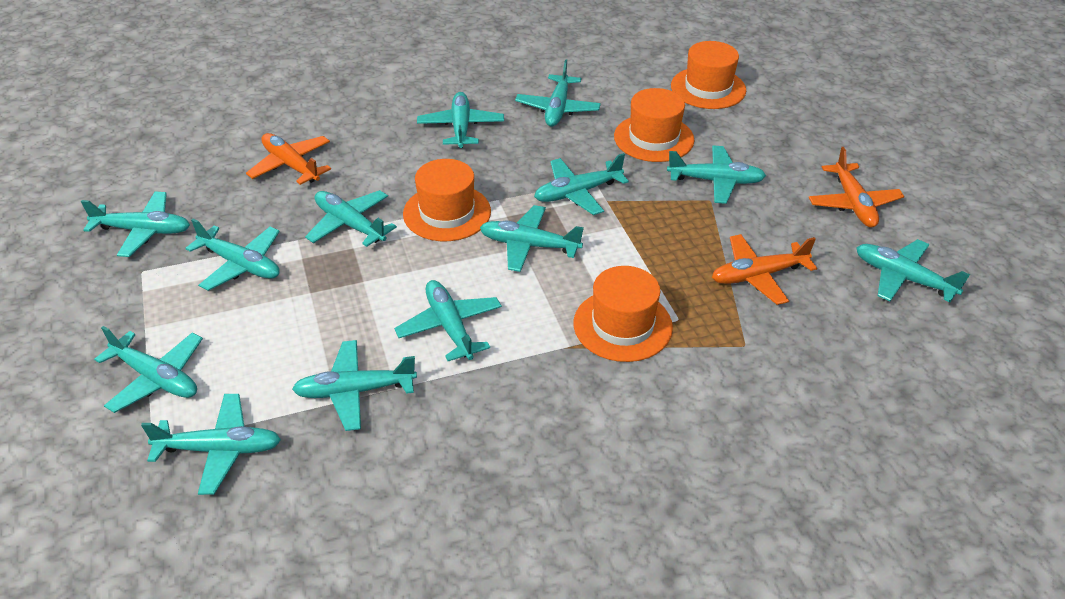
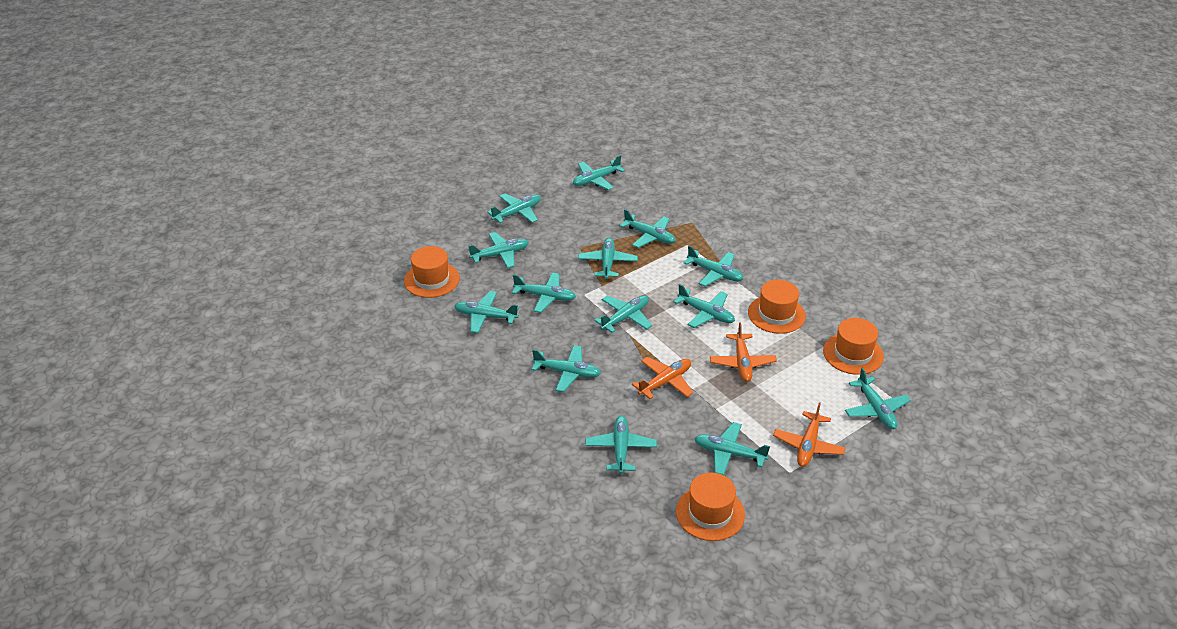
turquoise plane: 13 -> 14

